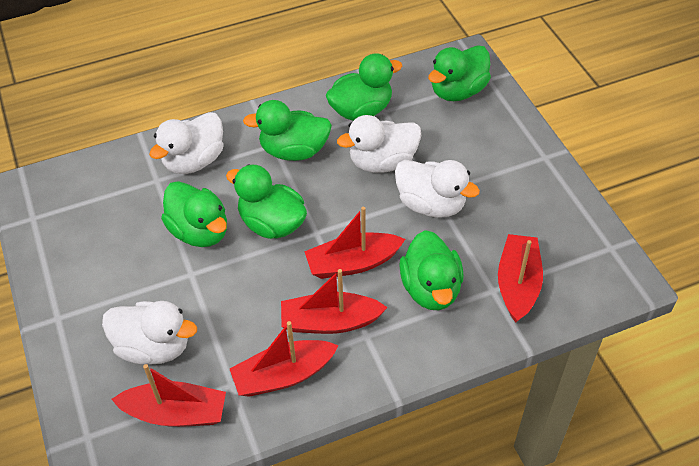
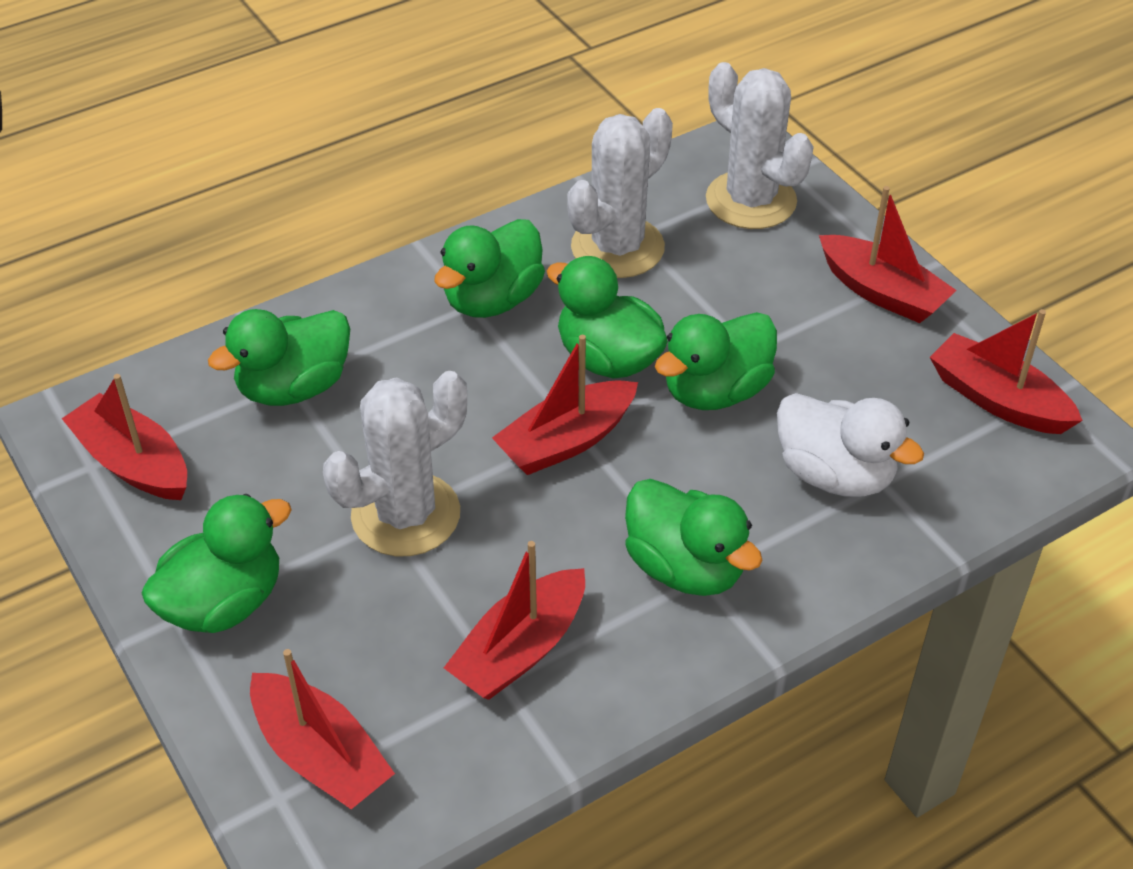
red boat: 5 -> 6
white cactus: 0 -> 3
white duck: 4 -> 1

